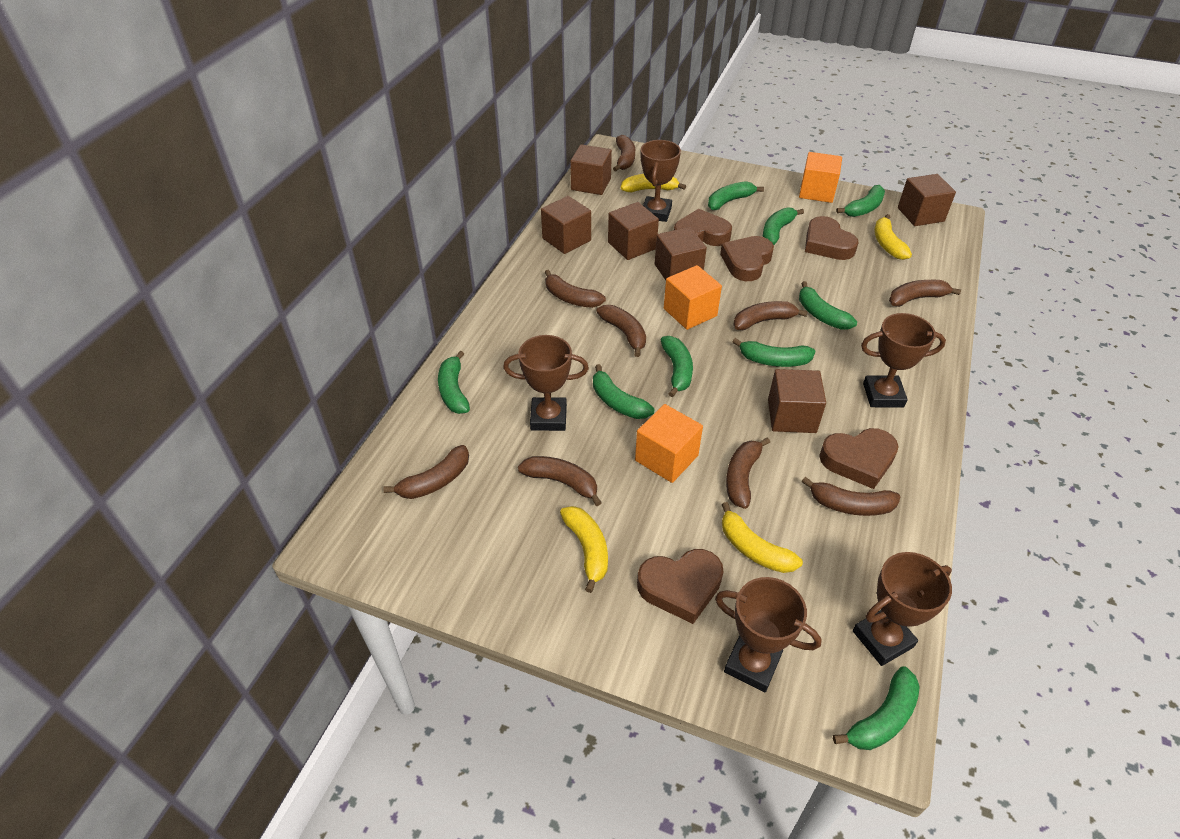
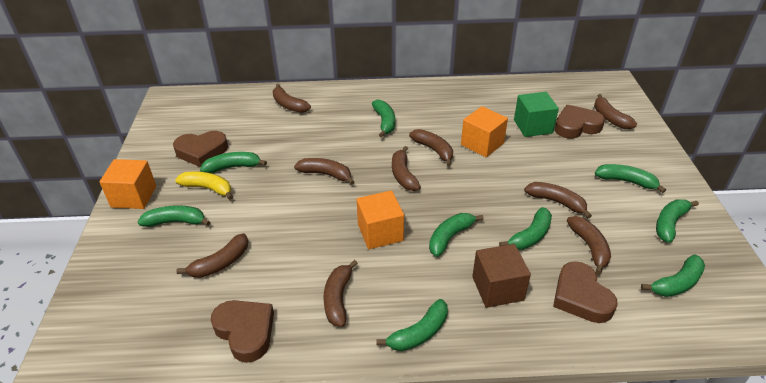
brown cube: 6 -> 1
brown heart: 5 -> 4
brown trophy: 5 -> 0
green cube: 0 -> 1
yellow banana: 4 -> 1

